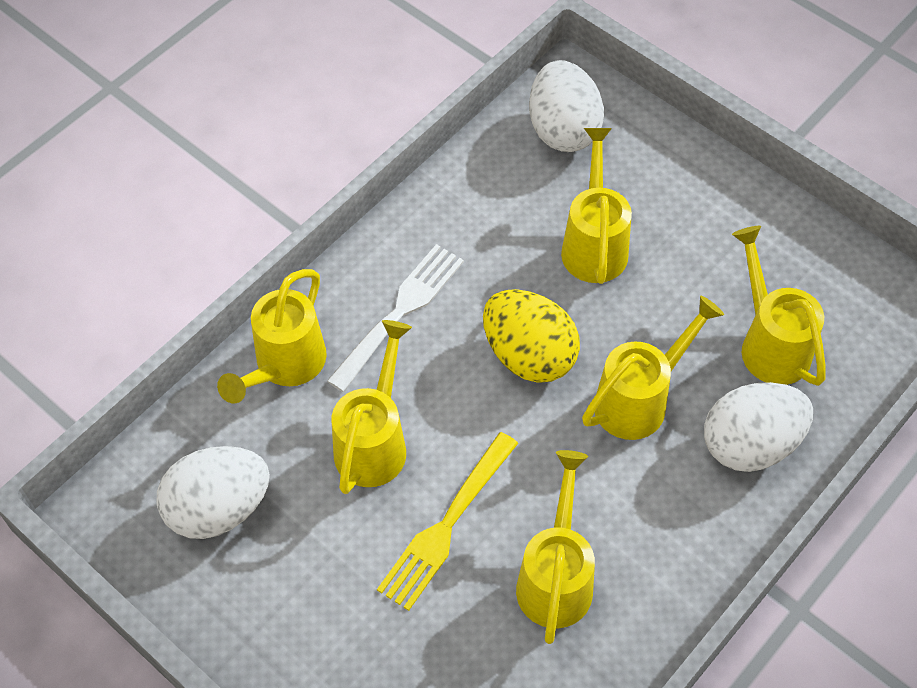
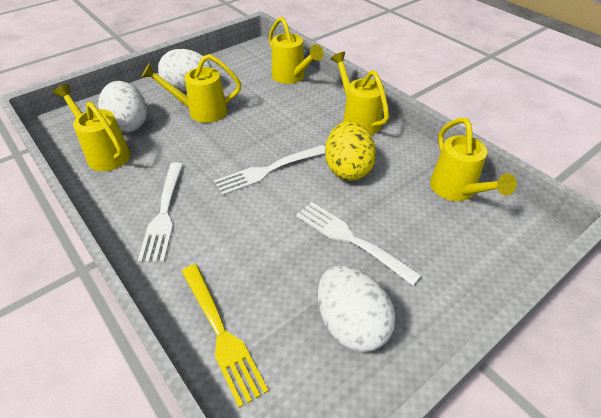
white fork: 1 -> 3
yellow watering can: 6 -> 5

